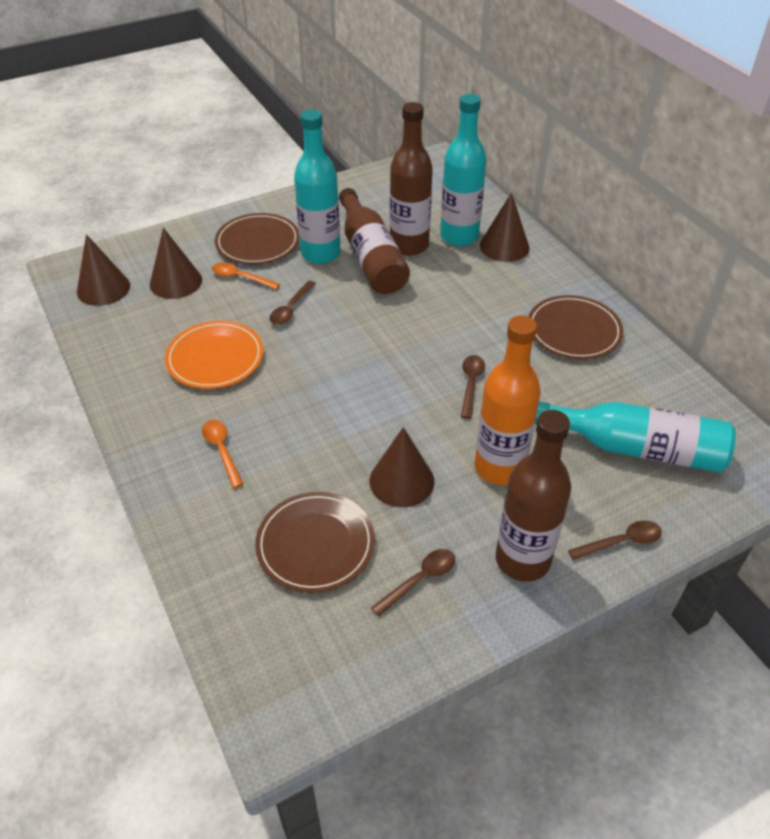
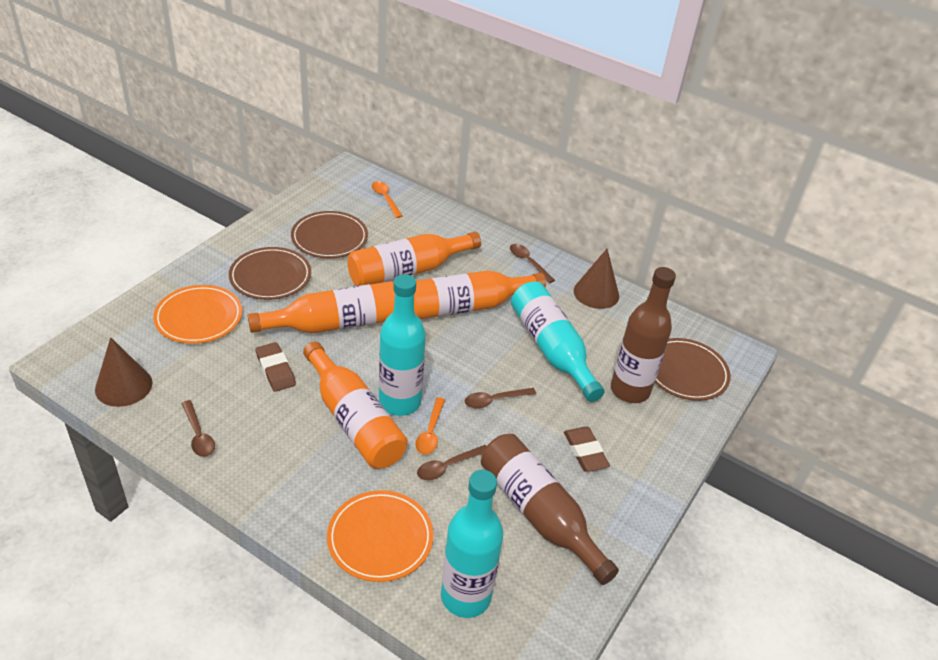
brown bottle: 3 -> 2
brown cone: 4 -> 2
brown eraser: 0 -> 2
orange bottle: 1 -> 4
orange plate: 1 -> 2

